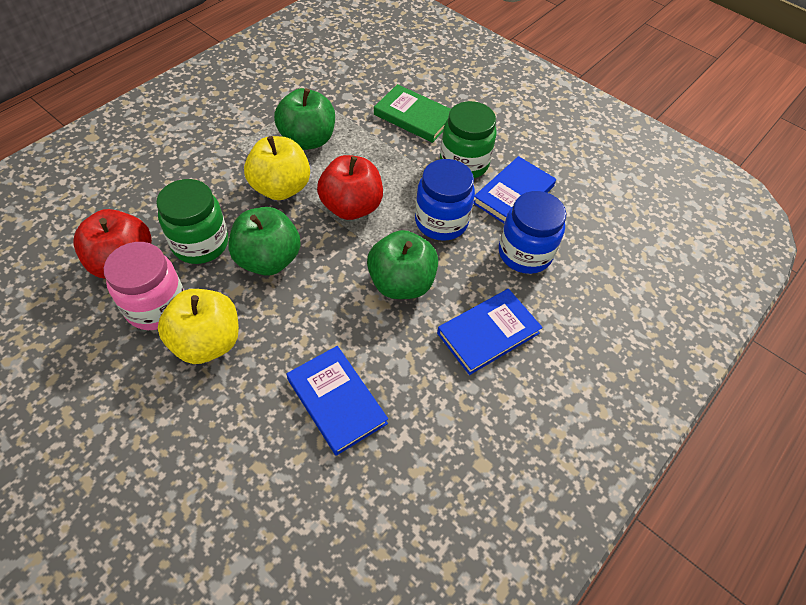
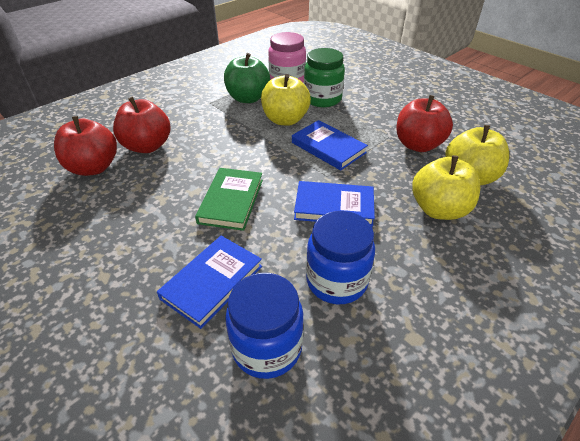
green apple: 3 -> 1
green jar: 2 -> 1
red apple: 2 -> 3
yellow apple: 2 -> 3

